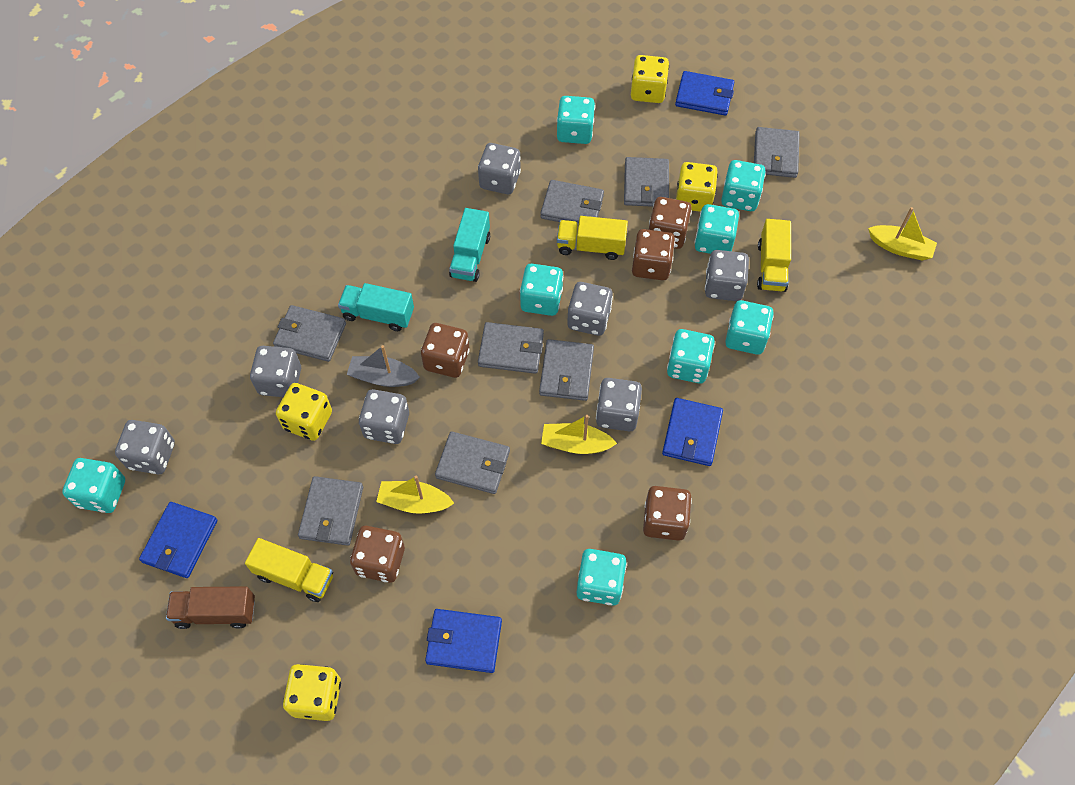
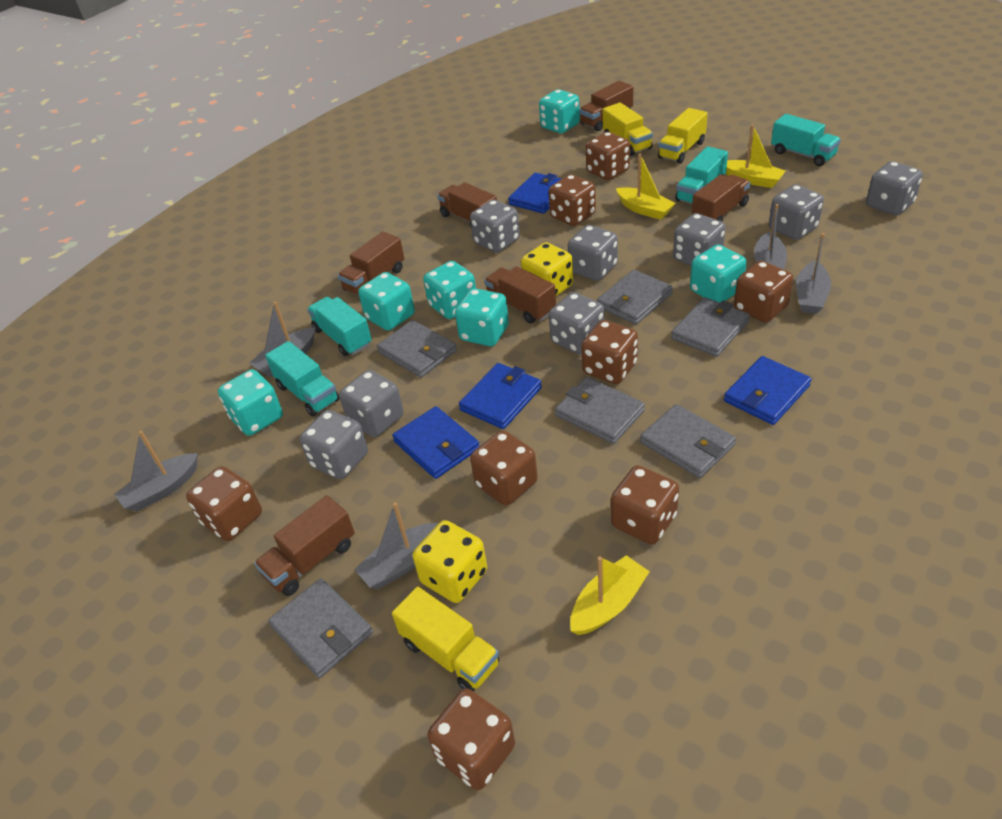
brown dice: 5 -> 8
brown truck: 1 -> 6
grey boat: 1 -> 5
grey dice: 7 -> 8
grey wallet: 8 -> 6
turquoise dice: 8 -> 6
turquoise truck: 2 -> 4
yellow dice: 4 -> 2

